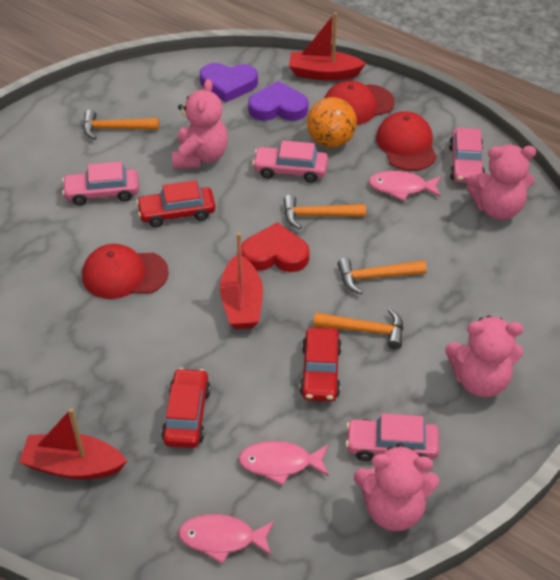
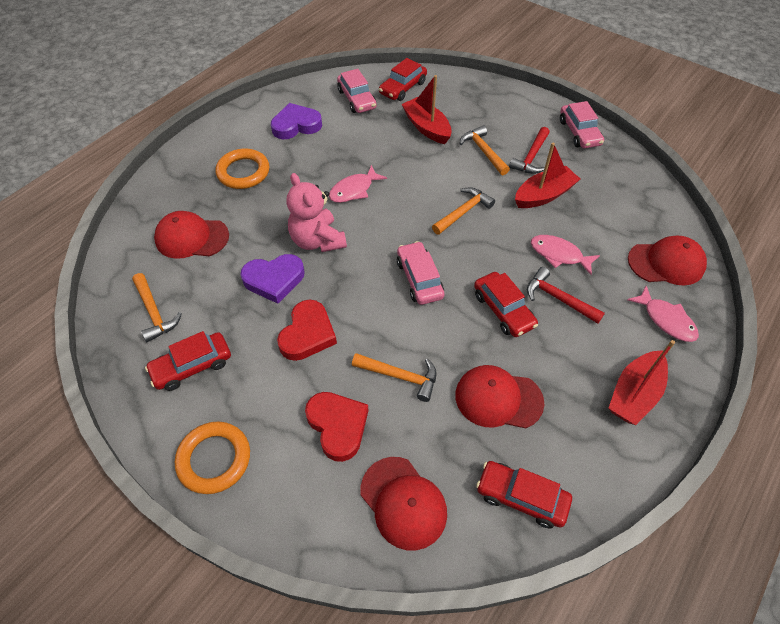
orange ball: 1 -> 0
orange ring: 0 -> 2
pink car: 4 -> 3
pink teddy bear: 4 -> 1
red cap: 3 -> 4
red car: 3 -> 4
red hammer: 0 -> 2
red heart: 1 -> 2

